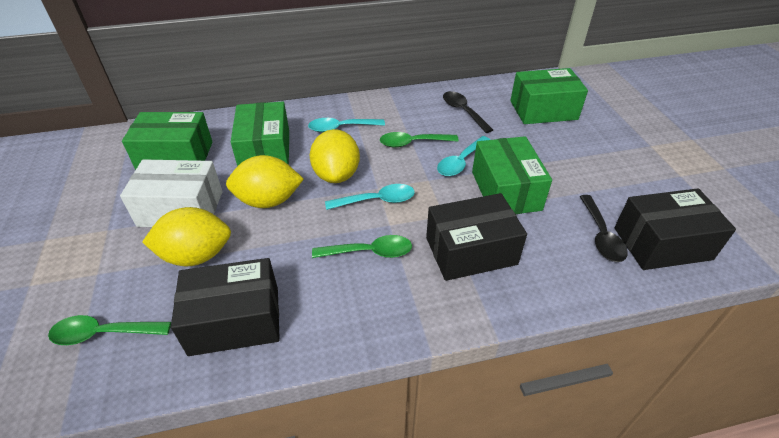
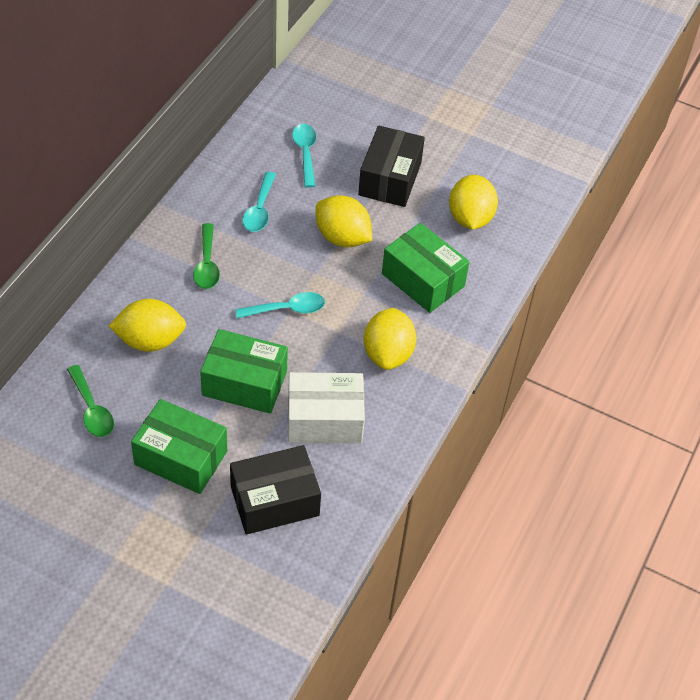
black box: 3 -> 2
black spoon: 2 -> 0
green box: 4 -> 3
green spoon: 3 -> 2
yellow lemon: 3 -> 4

